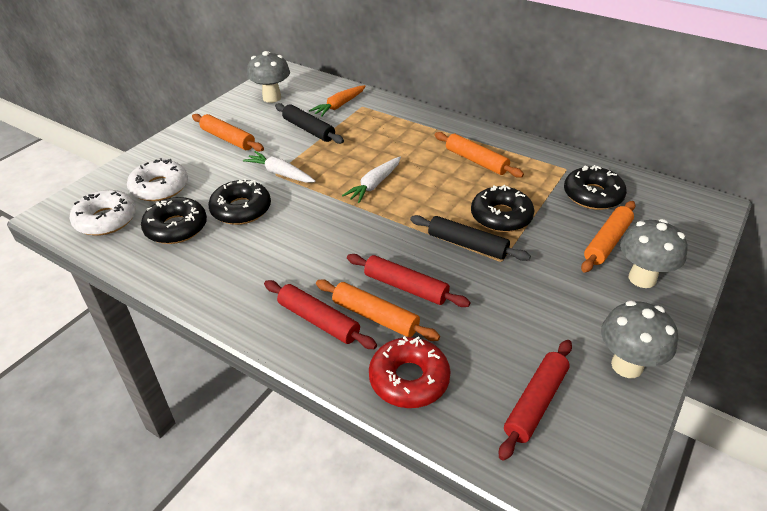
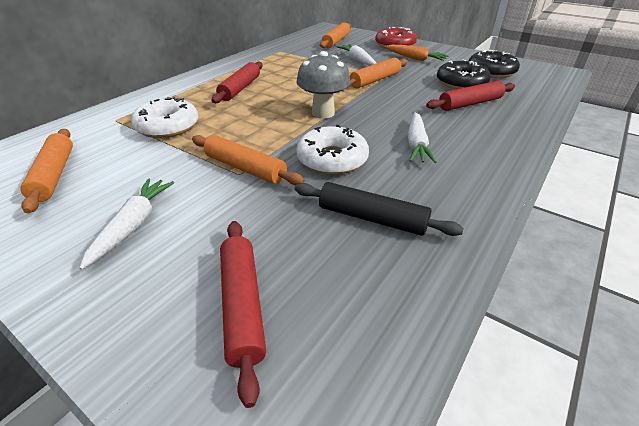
black donut: 4 -> 2
black rolling pin: 2 -> 1
grey mushroom: 3 -> 1
white carrot: 2 -> 3

